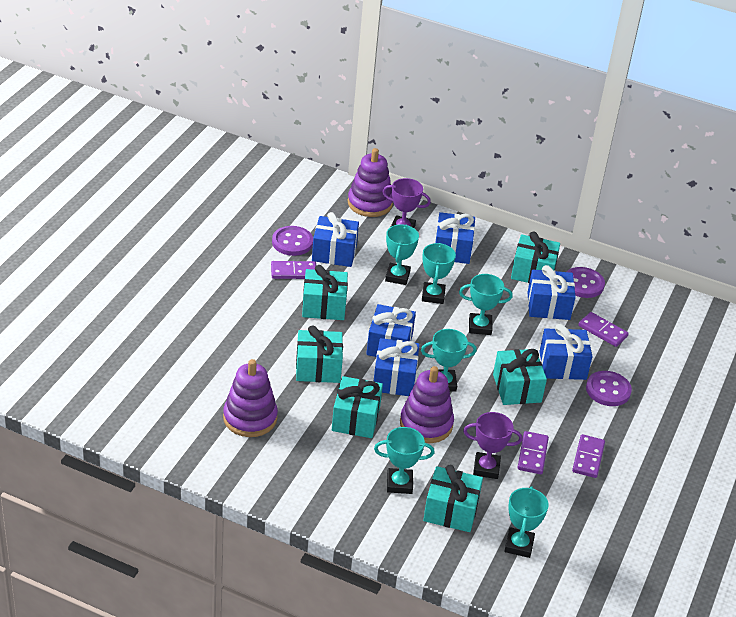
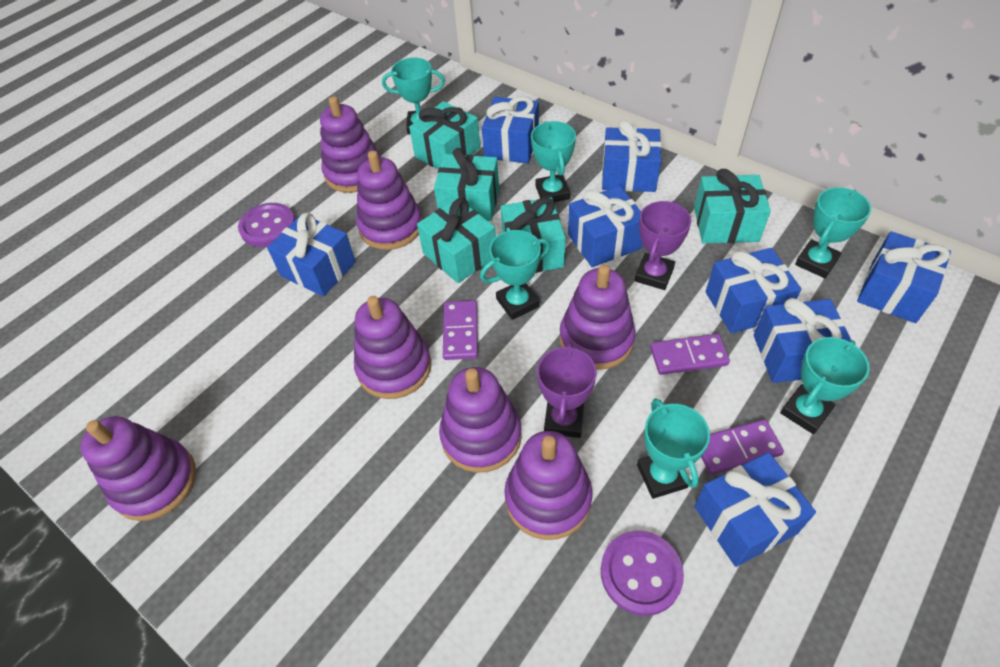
blue gift: 6 -> 8
purple button: 3 -> 2
purple domino: 4 -> 3
purple stacking toy: 3 -> 7
turquoise gift: 6 -> 5

